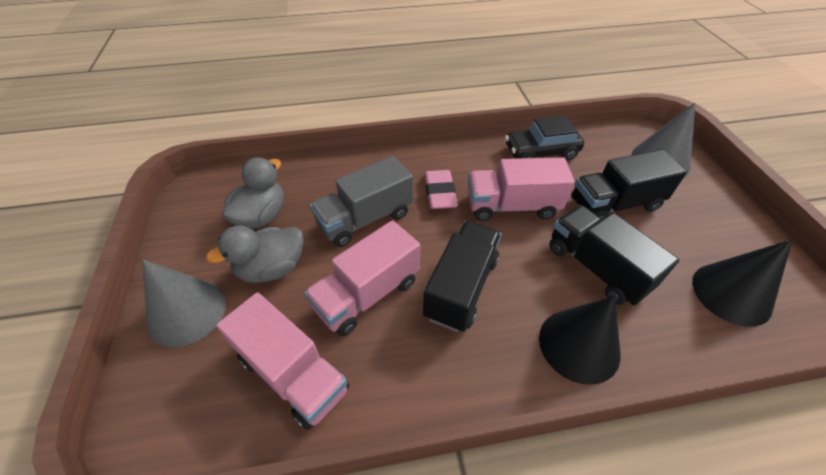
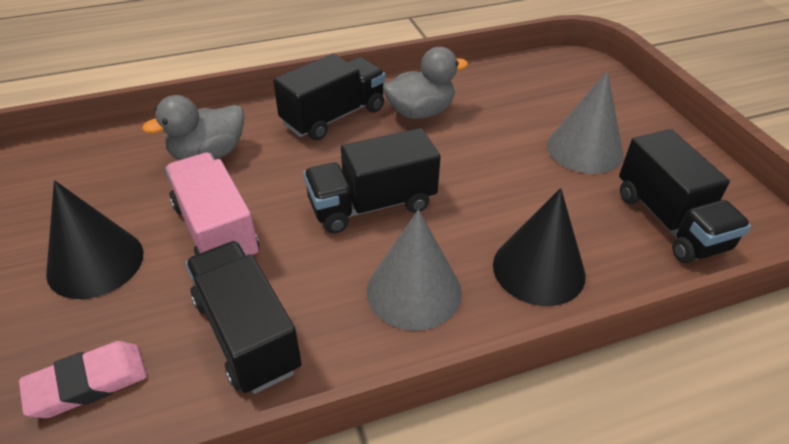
black car: 1 -> 0
black truck: 3 -> 4
grey truck: 1 -> 0
pink truck: 3 -> 1

